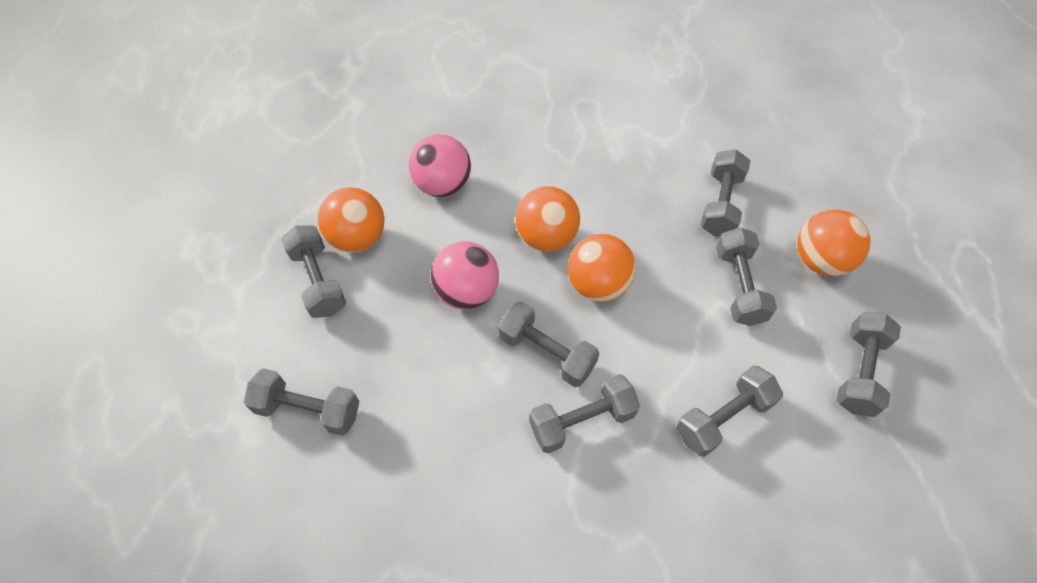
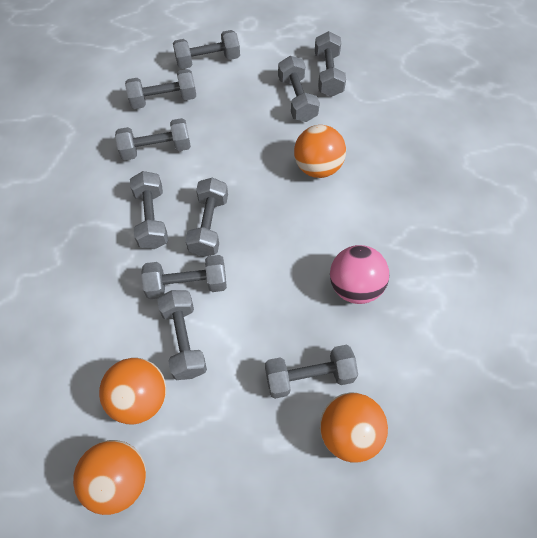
grey dumbbell: 8 -> 10
pink ball: 2 -> 1

